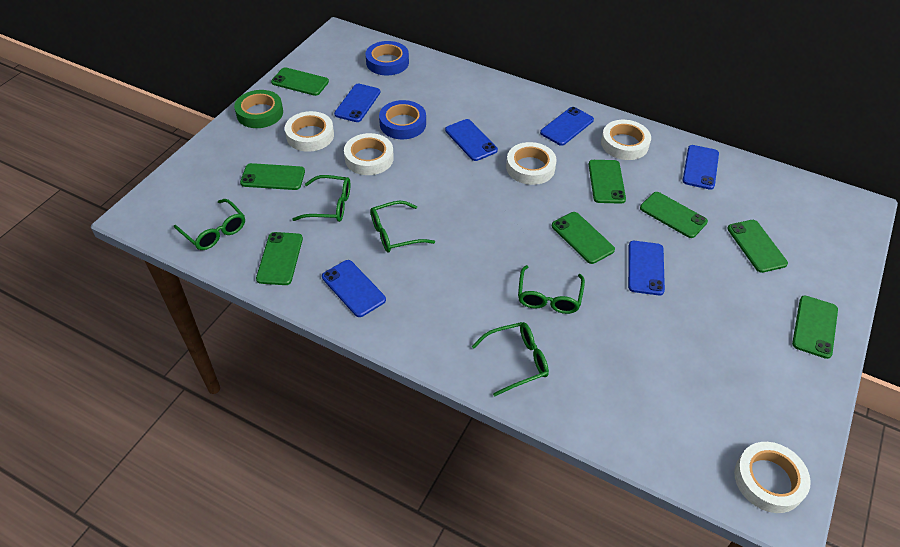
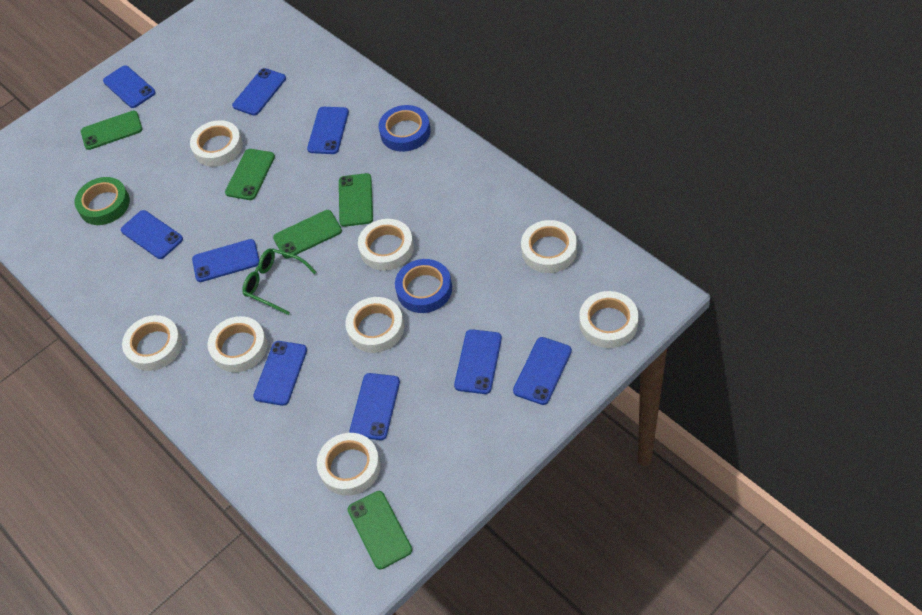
blue phone: 6 -> 9
green glasses: 5 -> 1
green phone: 8 -> 5
white tape: 5 -> 8

